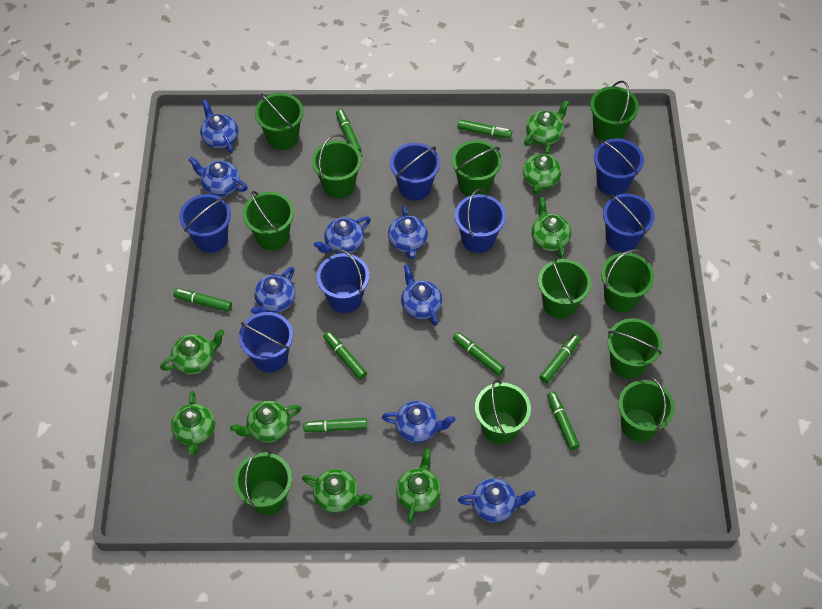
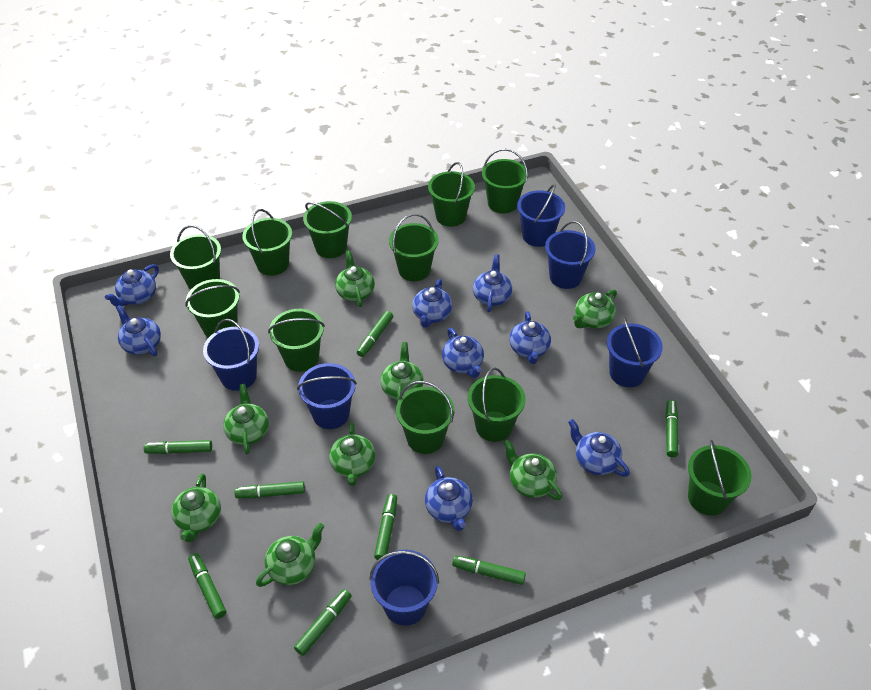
blue bucket: 7 -> 6

